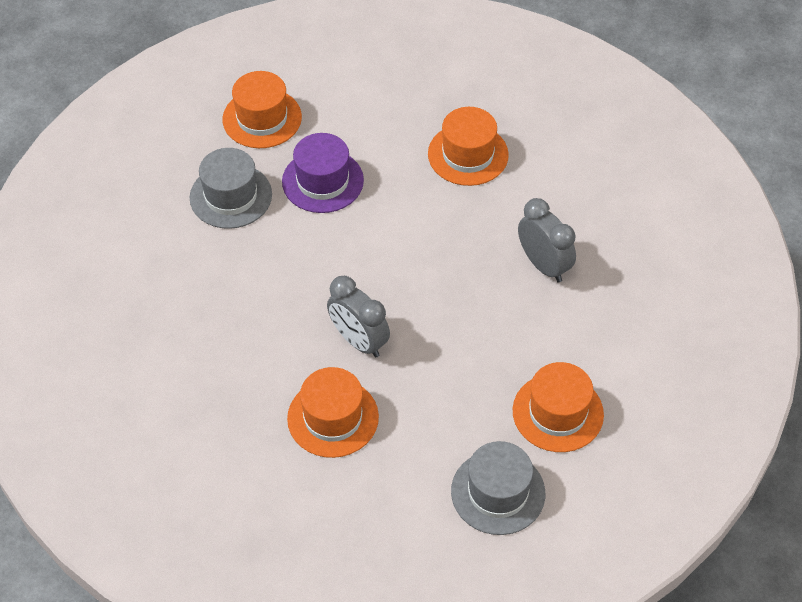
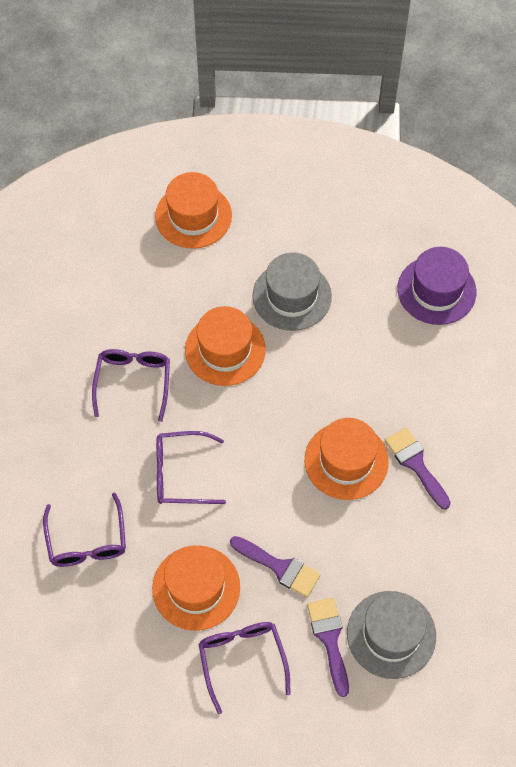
grey clock: 2 -> 0
purple brush: 0 -> 3
purple glasses: 0 -> 4

